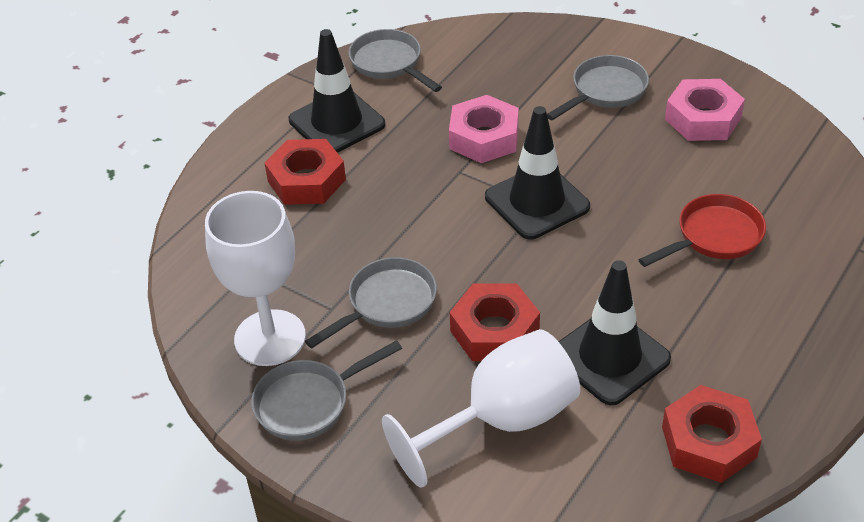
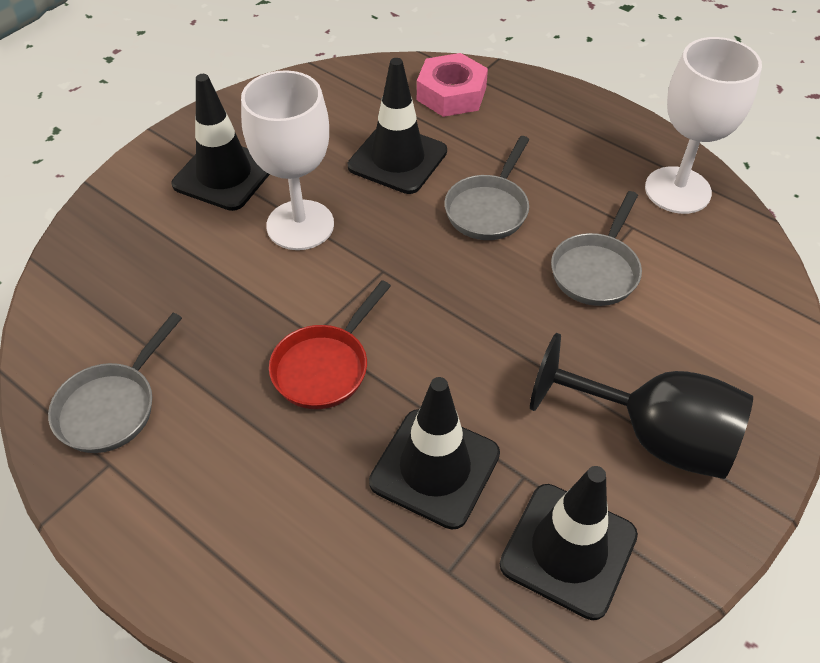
black goblet: 0 -> 1
black traffic cone: 3 -> 4
grey pan: 4 -> 3
pink nut: 2 -> 1
red nut: 3 -> 0

